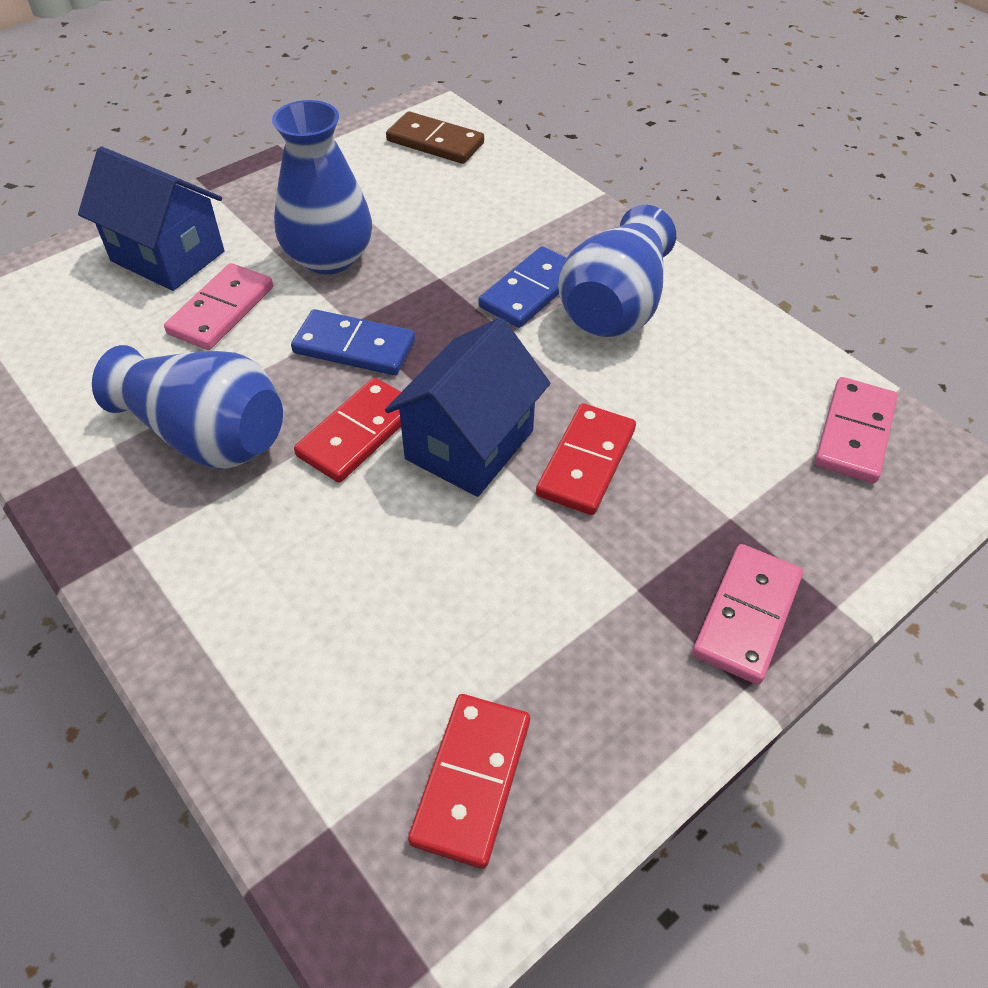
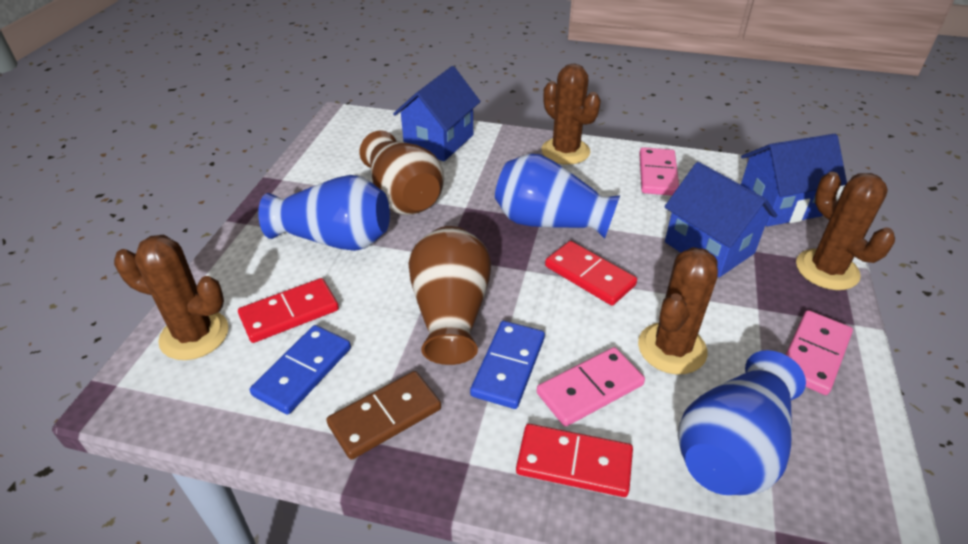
blue house: 2 -> 3
brown cactus: 0 -> 4
brown vase: 0 -> 2

